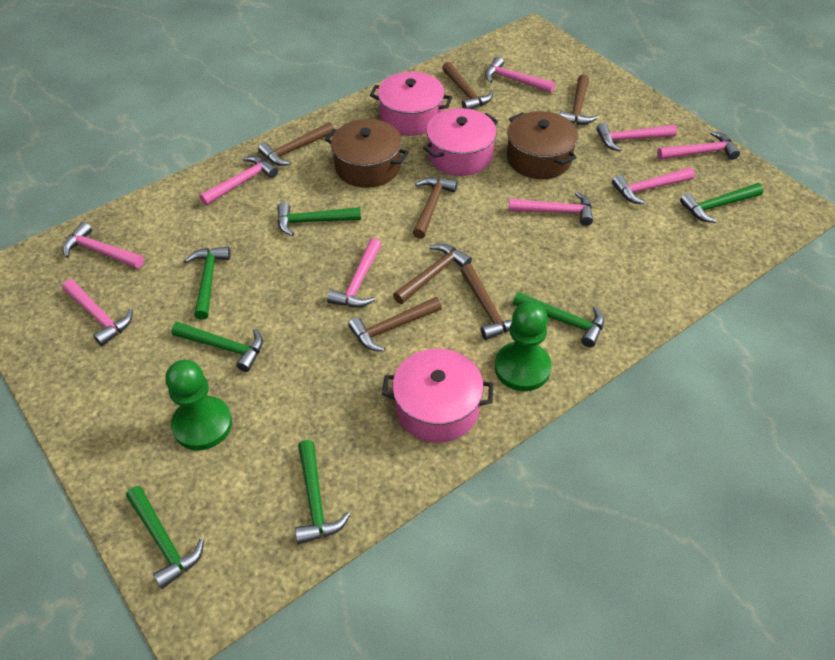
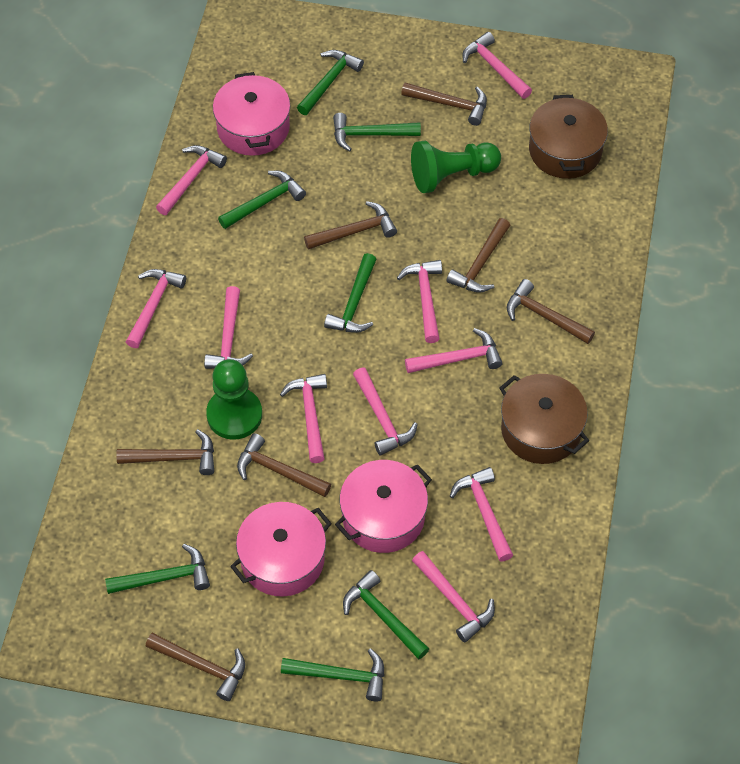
pink hammer: 9 -> 10

